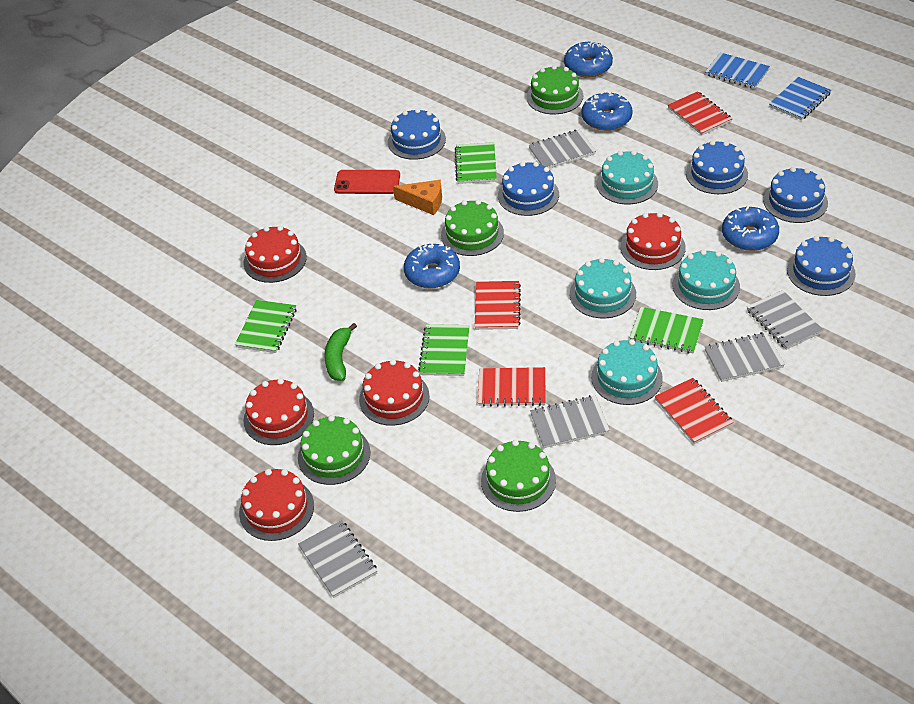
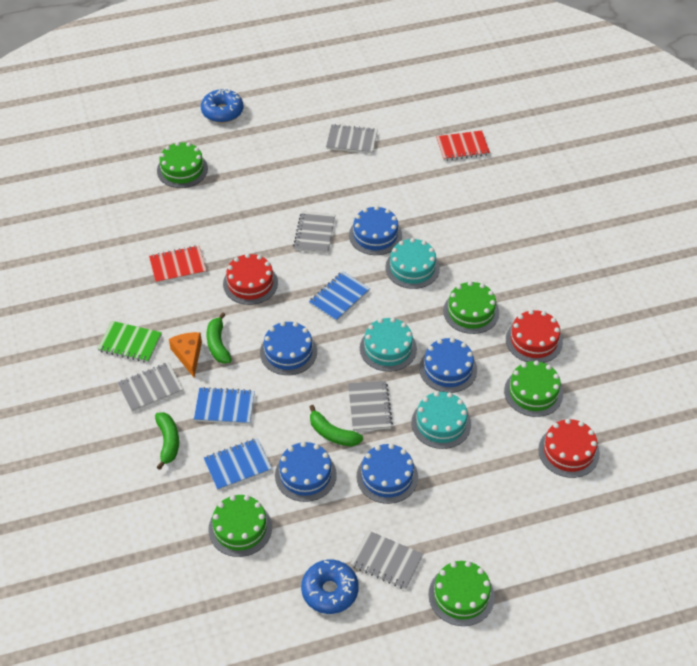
blue donut: 4 -> 2
blue notebook: 2 -> 3
green banana: 1 -> 3
green cake: 4 -> 5
green notebook: 4 -> 1
red cake: 5 -> 3
red notebook: 4 -> 2
red phone: 1 -> 0
turquoise cake: 4 -> 3

